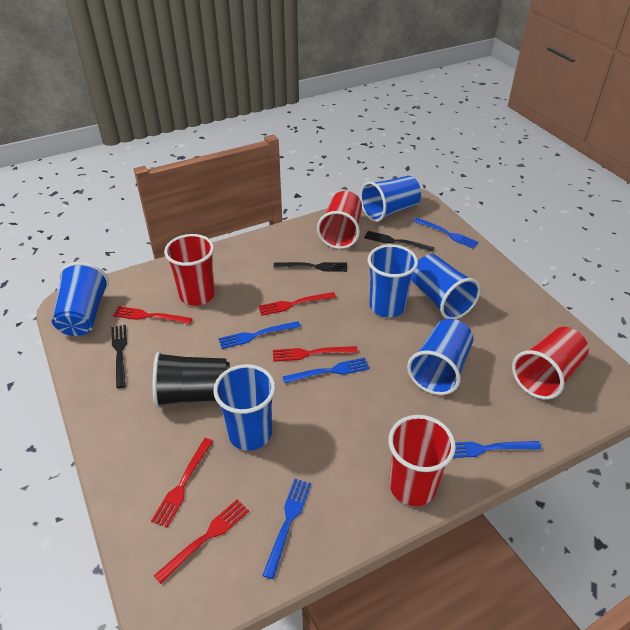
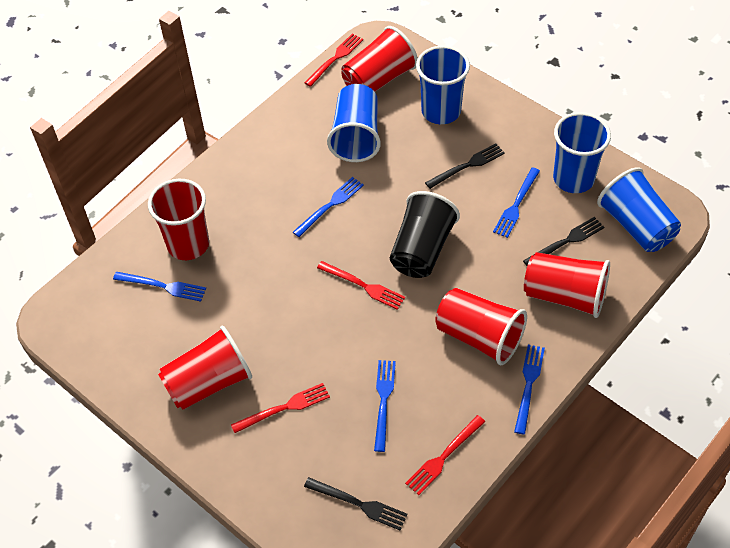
blue cup: 6 -> 4
red cup: 4 -> 5
red fork: 5 -> 4

